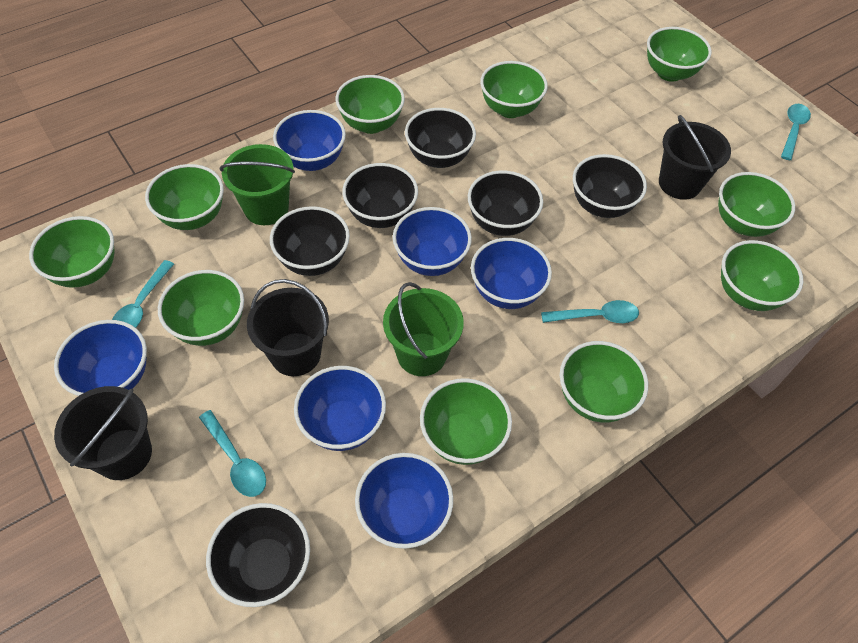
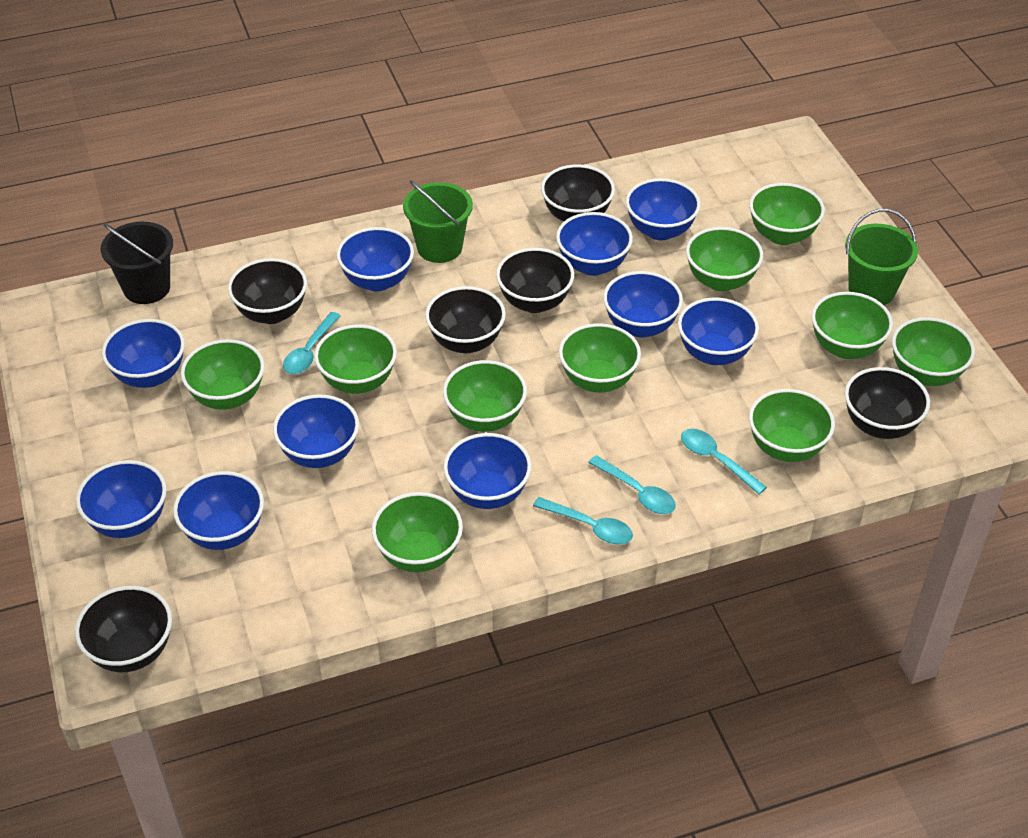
black bucket: 3 -> 1
blue bowl: 6 -> 10

